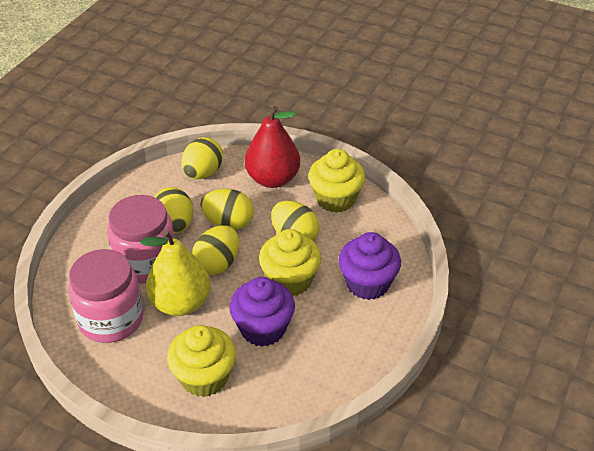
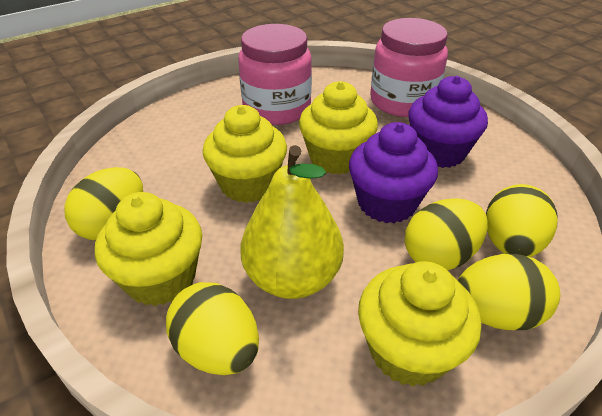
red pear: 1 -> 0
yellow cupcake: 3 -> 4

